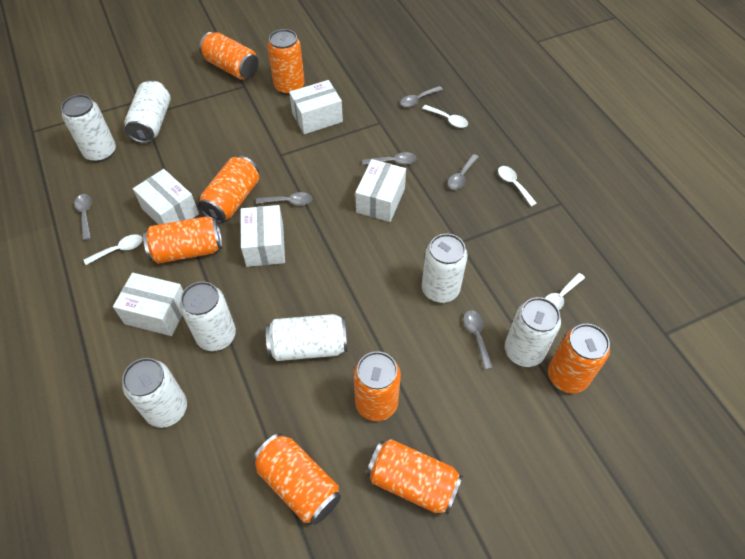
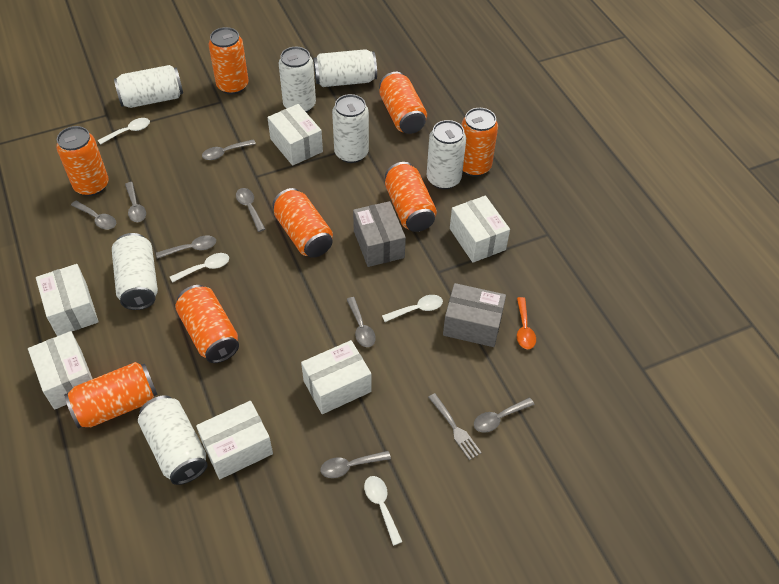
grey box: 0 -> 2
grey fork: 0 -> 1
grey spoon: 6 -> 8
orange spoon: 0 -> 1
white box: 5 -> 6

